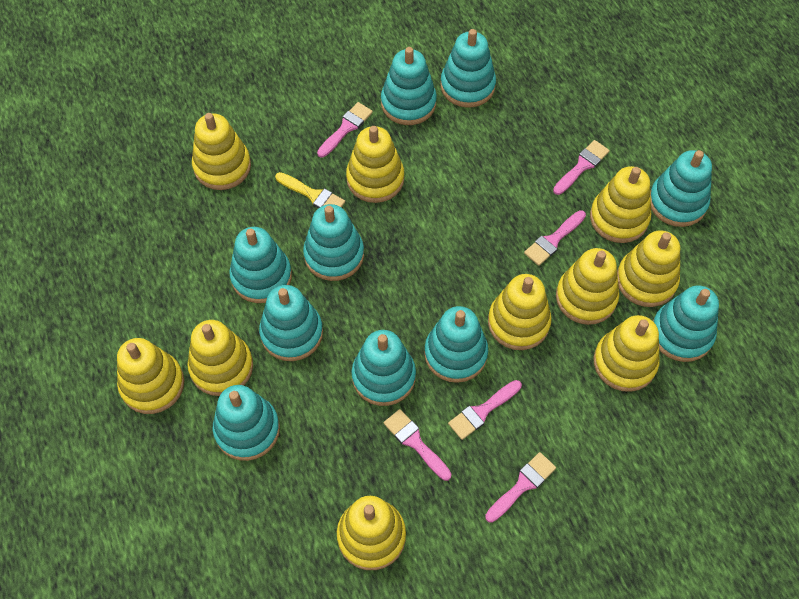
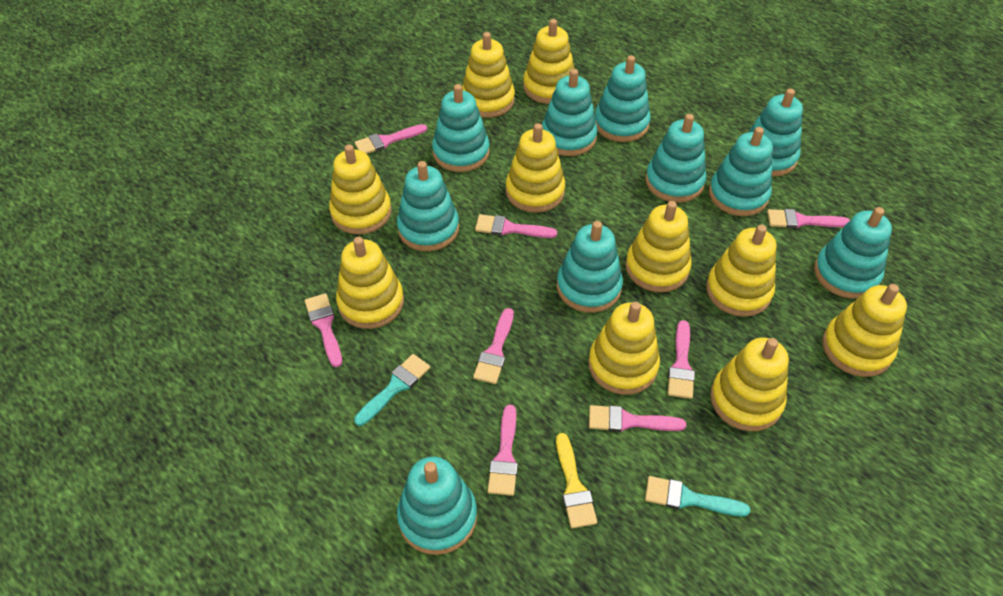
pink brush: 6 -> 8
turquoise brush: 0 -> 2

